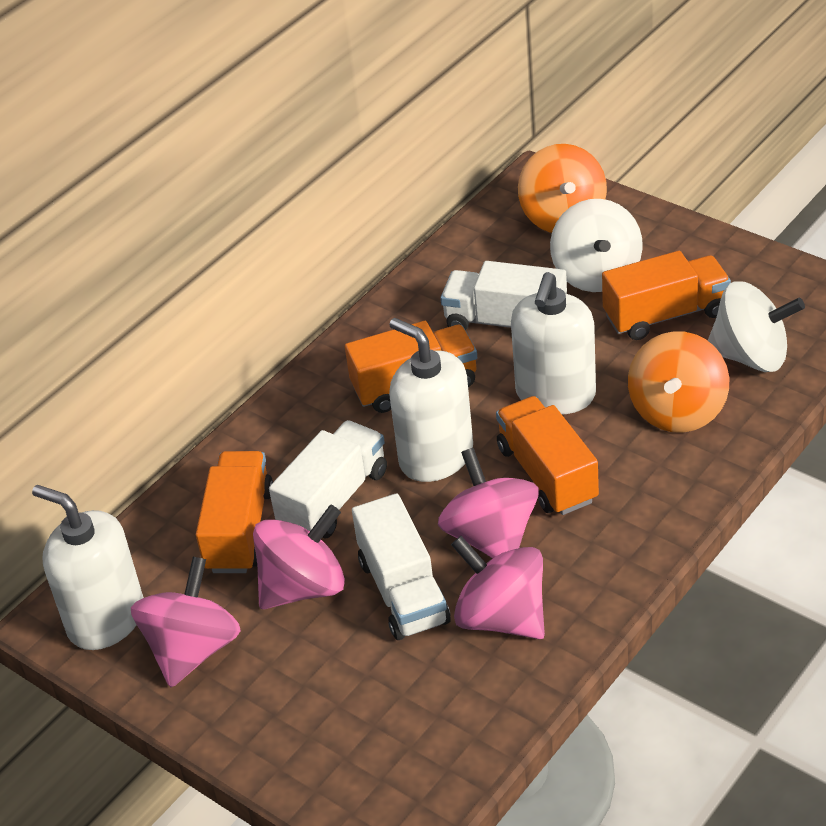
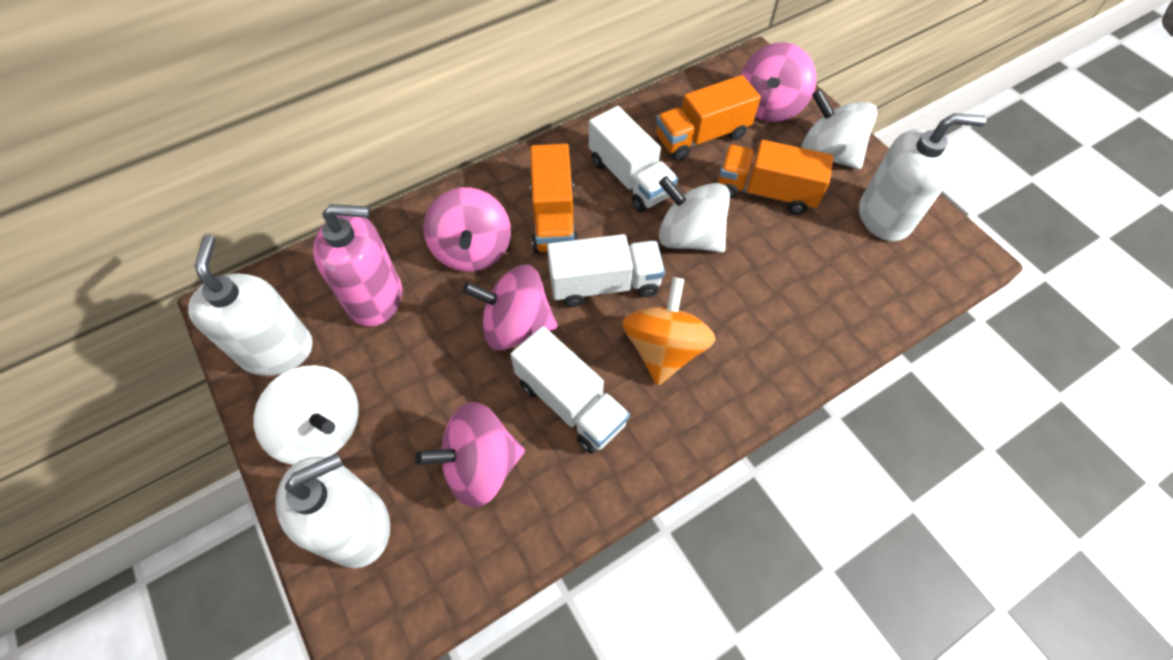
orange spinning top: 2 -> 1
orange truck: 4 -> 3
pink soap dispenser: 0 -> 1
white spinning top: 2 -> 3

